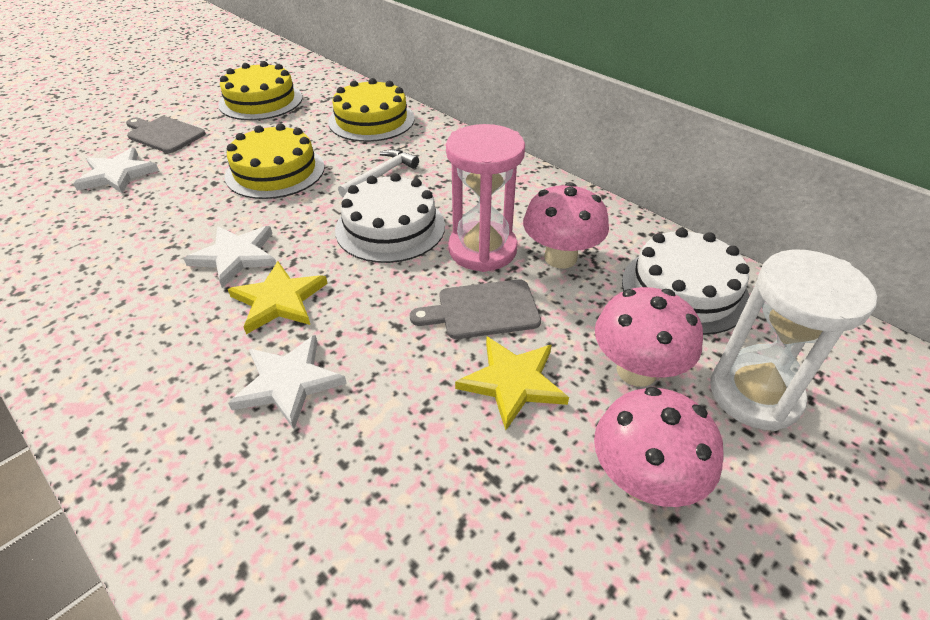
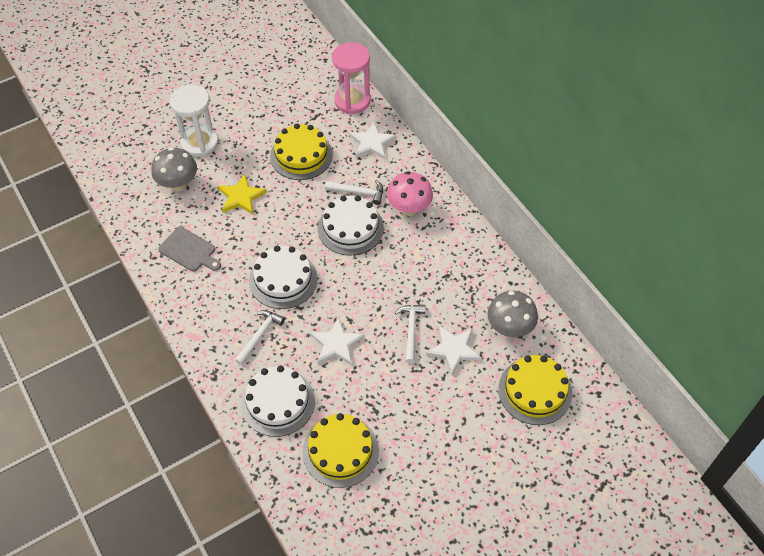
grey cutting board: 2 -> 1
grey mushroom: 0 -> 2
pink mushroom: 3 -> 1
white cake: 2 -> 3
white hammer: 1 -> 3
yellow star: 2 -> 1

